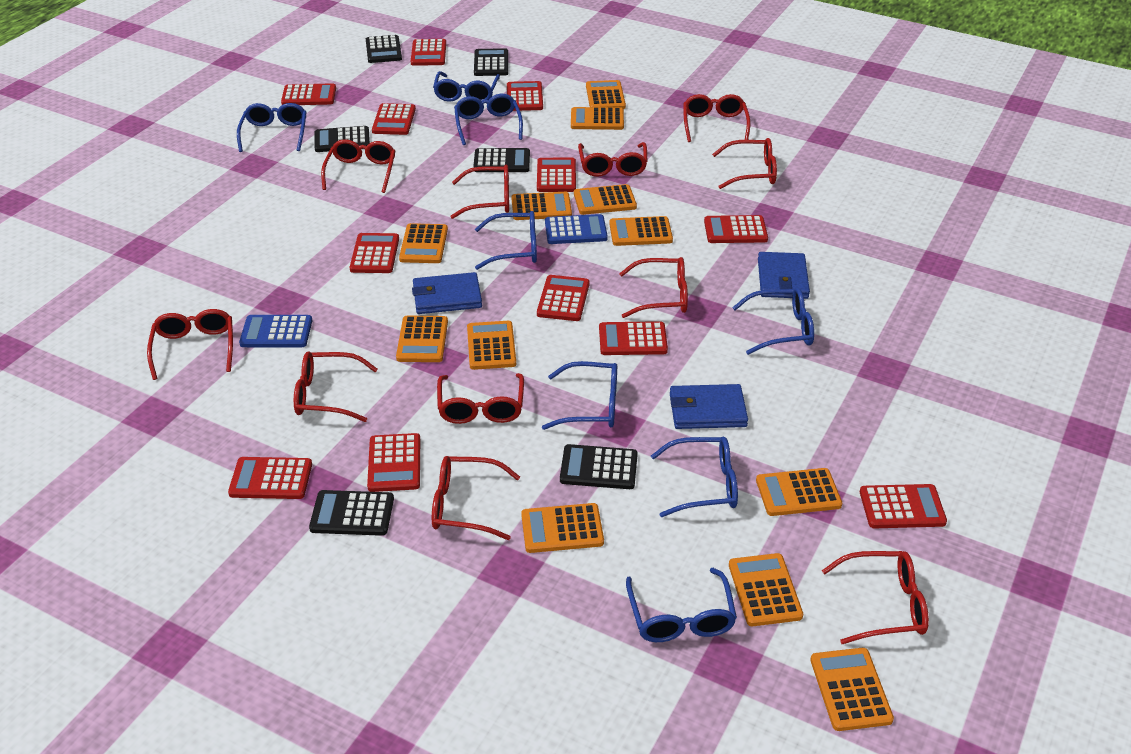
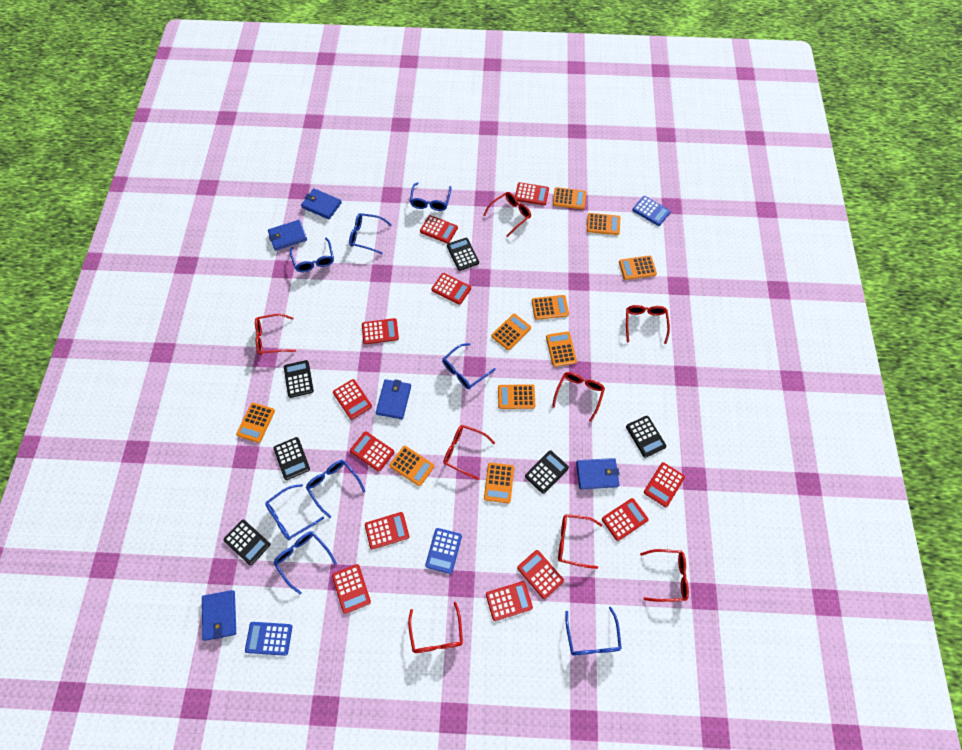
blue calculator: 2 -> 3
blue wallet: 3 -> 5
orange calculator: 12 -> 10
red glasses: 11 -> 8

